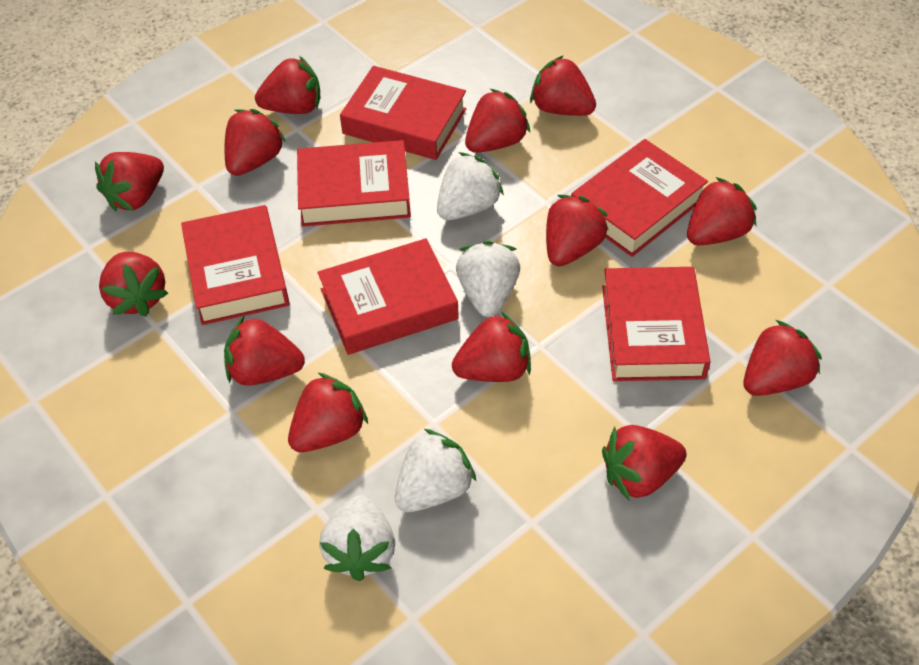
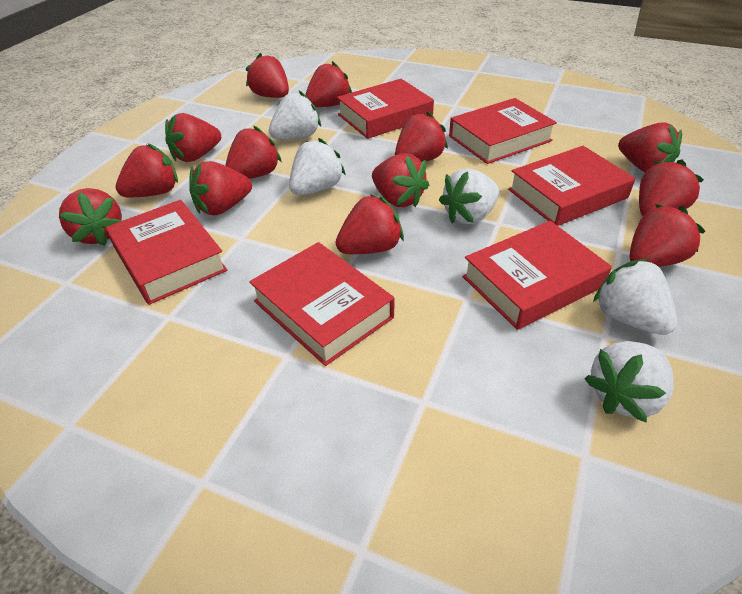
white strawberry: 4 -> 5

